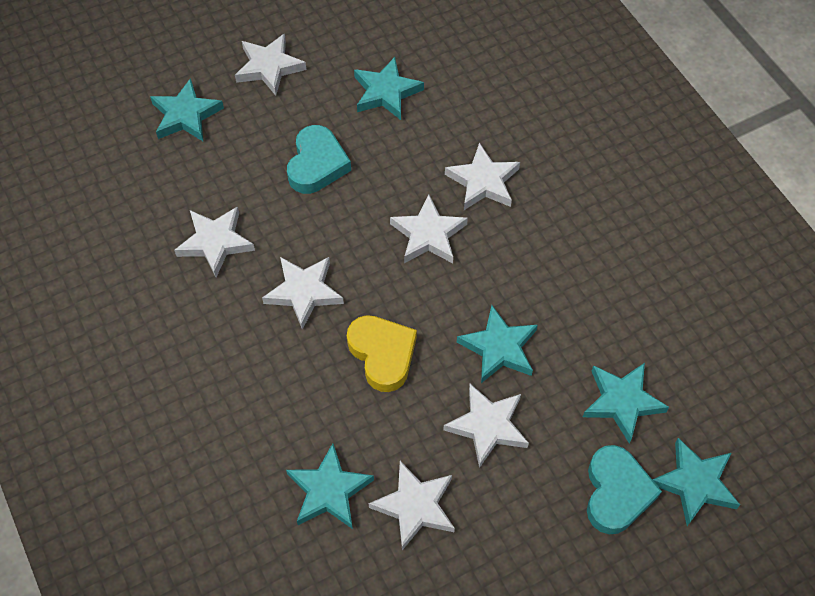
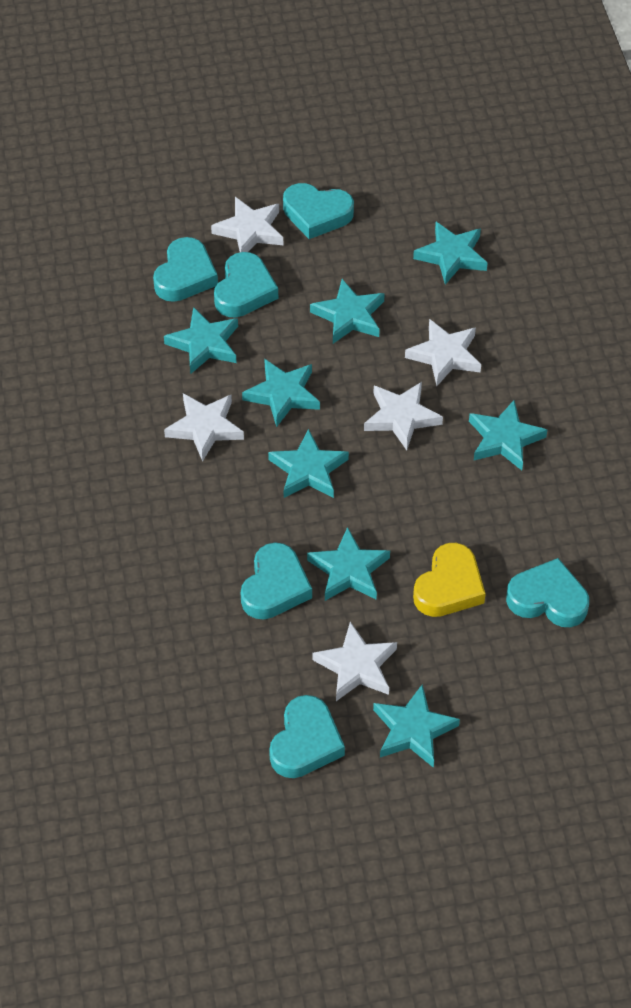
turquoise heart: 2 -> 6
turquoise star: 6 -> 8
white star: 7 -> 5

